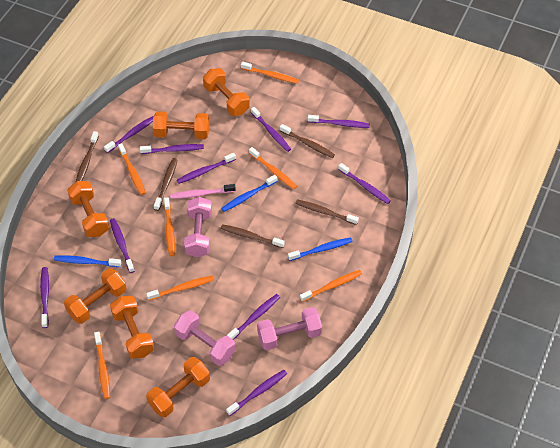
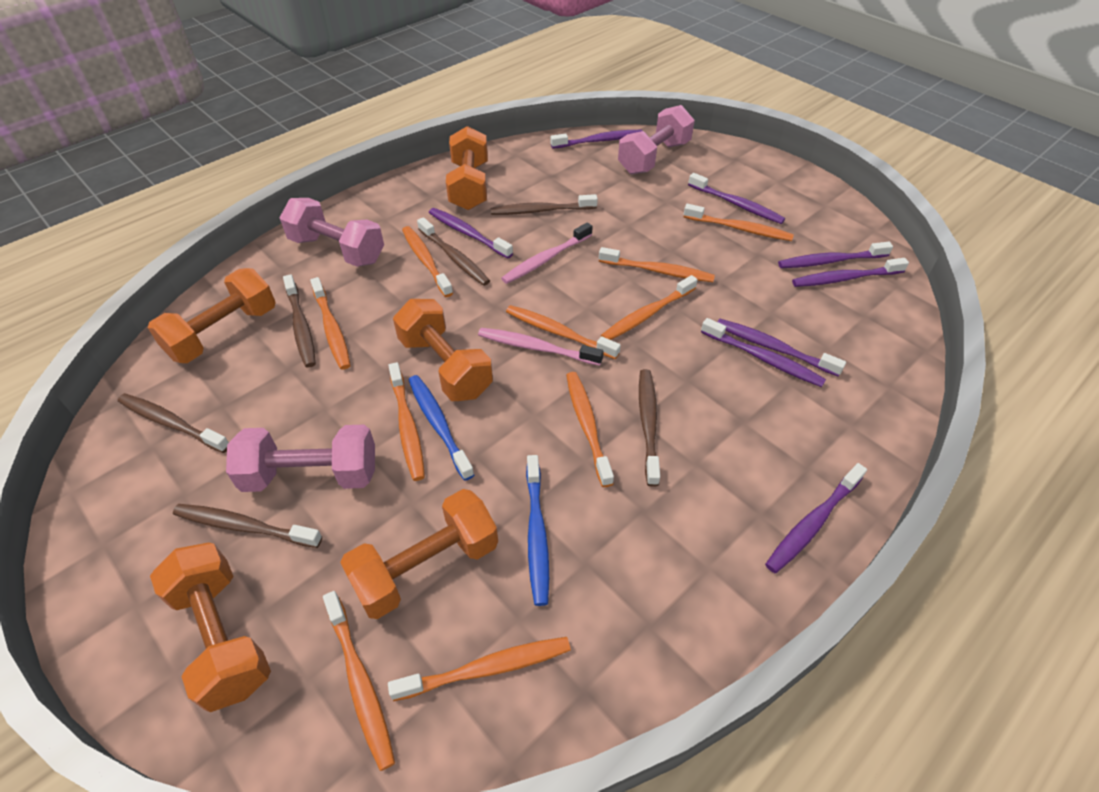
blue toothbrush: 3 -> 2
brown toothbrush: 5 -> 6
orange dumbbell: 6 -> 5
orange toothbrush: 7 -> 10
pink toothbrush: 1 -> 2
purple toothbrush: 10 -> 8

